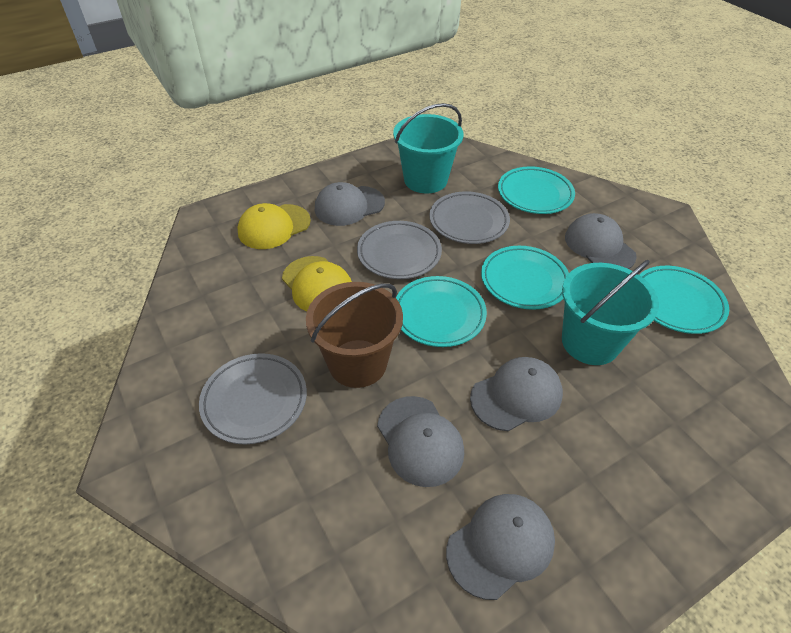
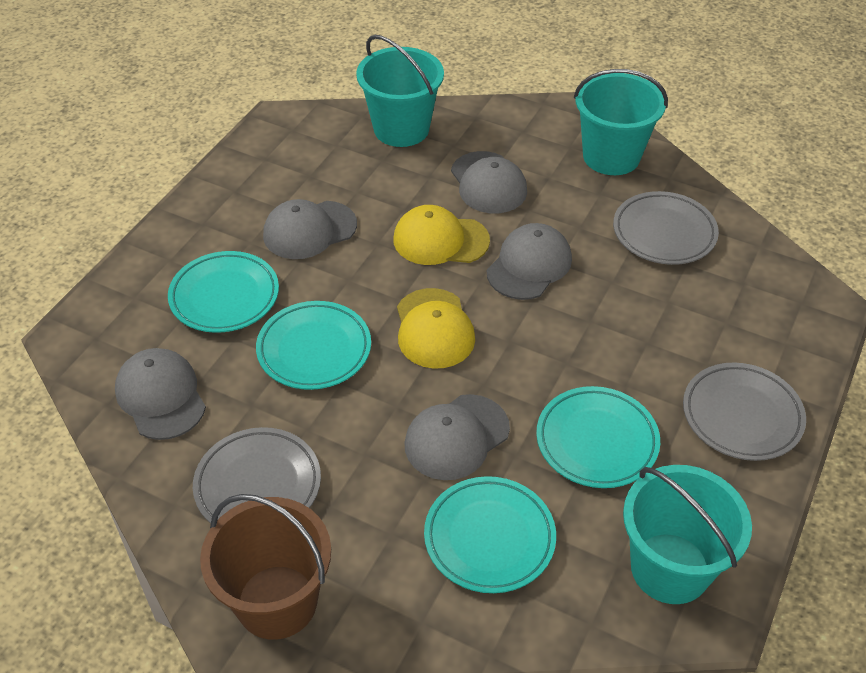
turquoise bucket: 2 -> 3

